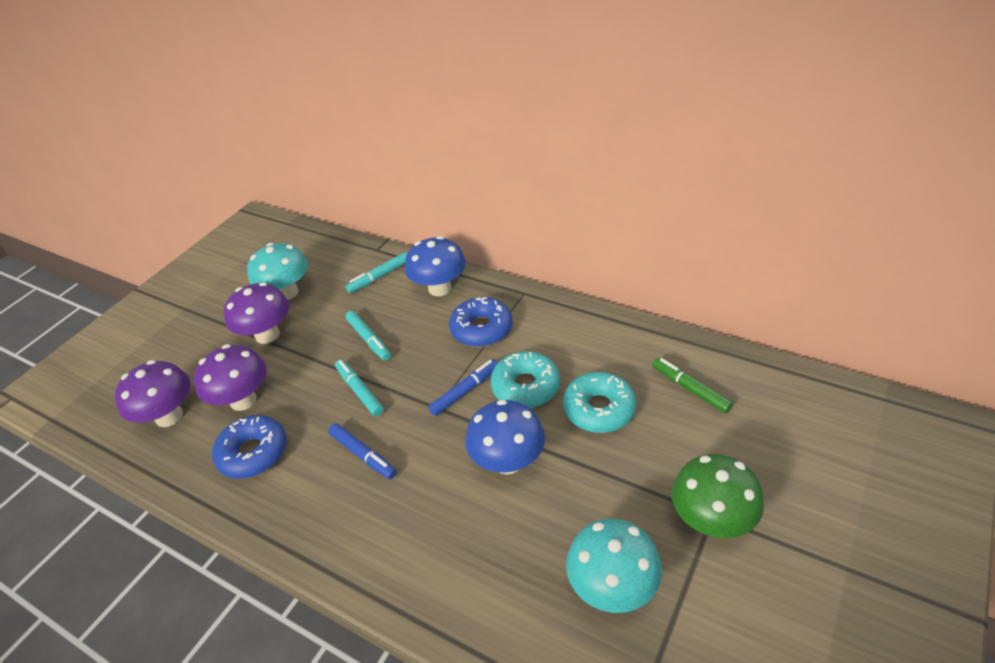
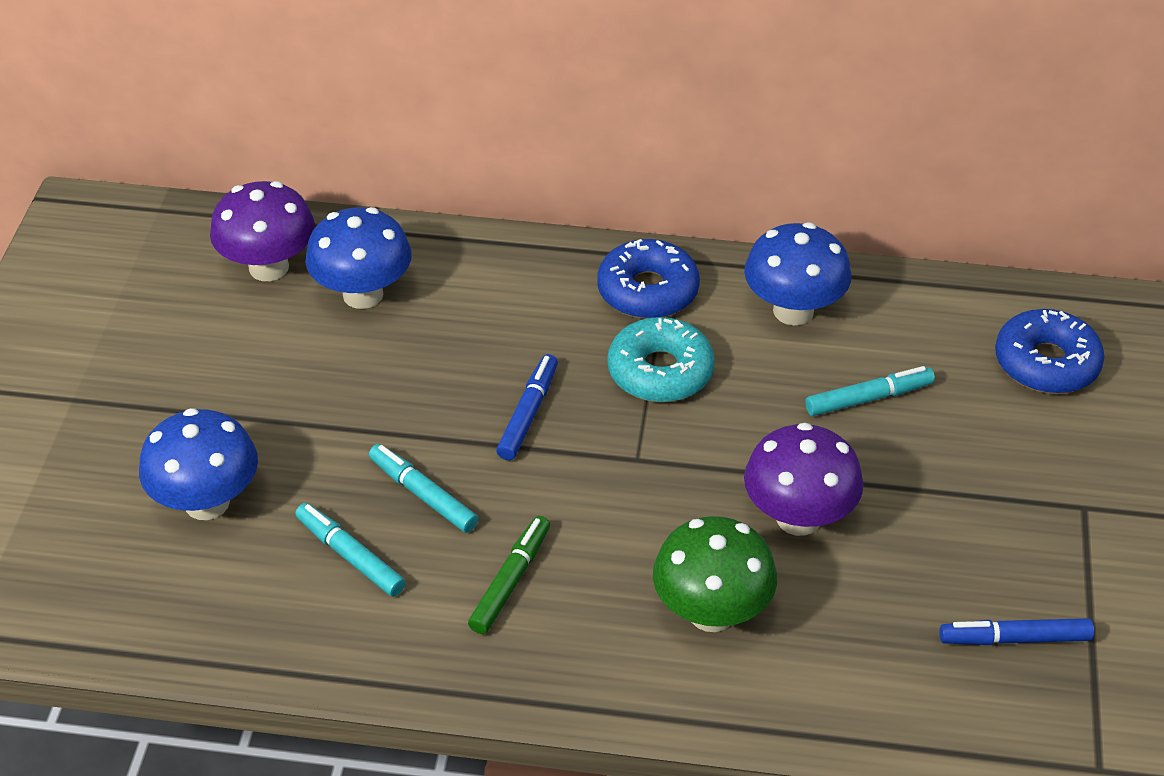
blue mushroom: 2 -> 3
purple mushroom: 3 -> 2
turquoise donut: 2 -> 1
turquoise mushroom: 2 -> 0

